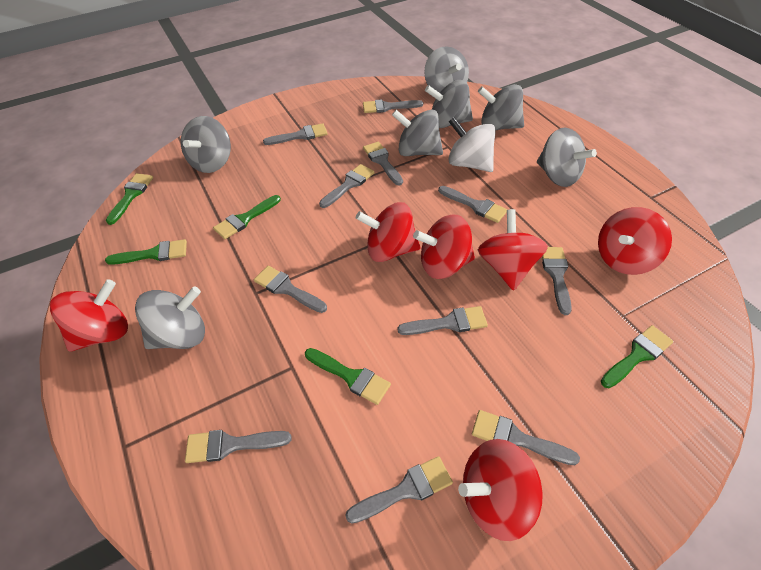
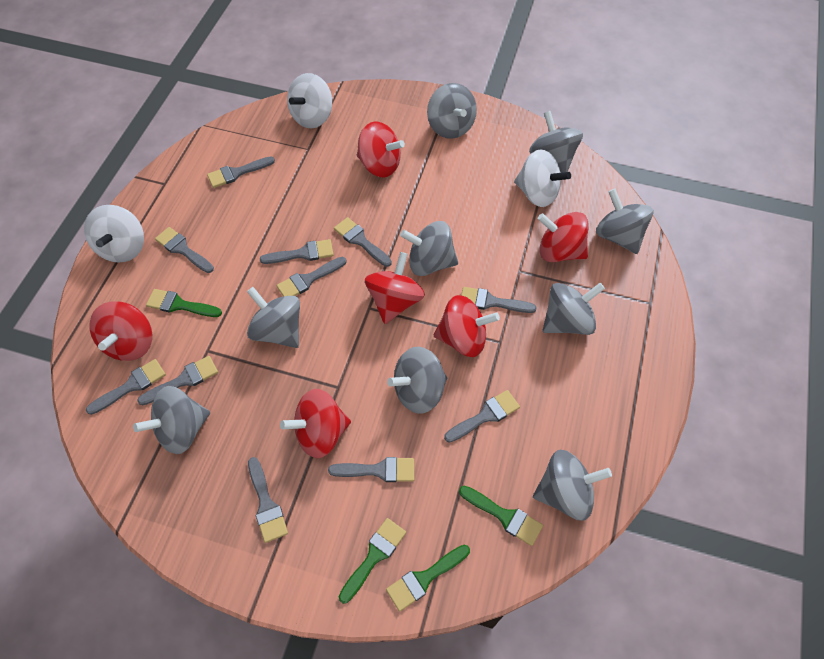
green brush: 5 -> 4
grey spinning top: 7 -> 9
white spinning top: 1 -> 3

